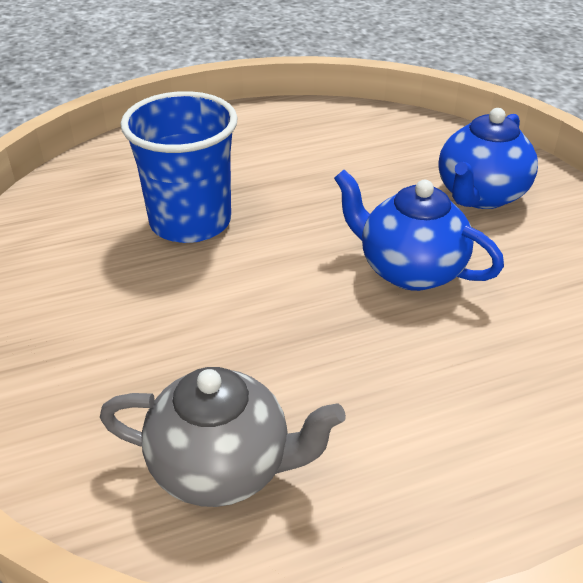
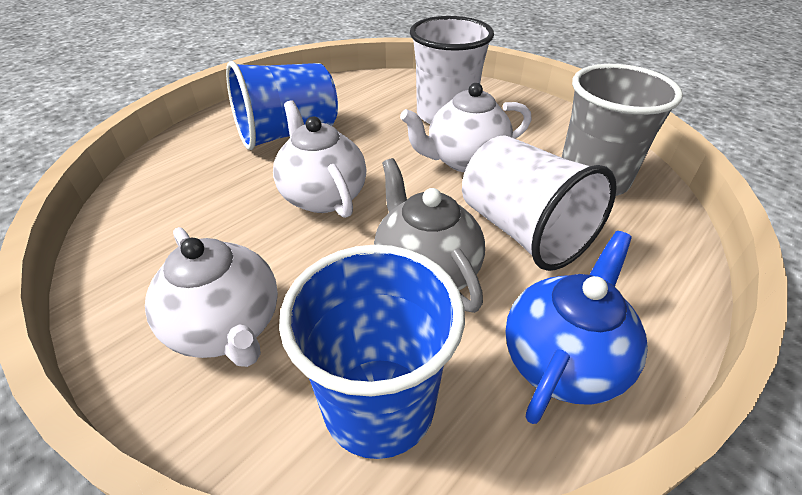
blue cup: 1 -> 2
blue teapot: 2 -> 1
grey cup: 0 -> 1
white cup: 0 -> 2
white teapot: 0 -> 3

